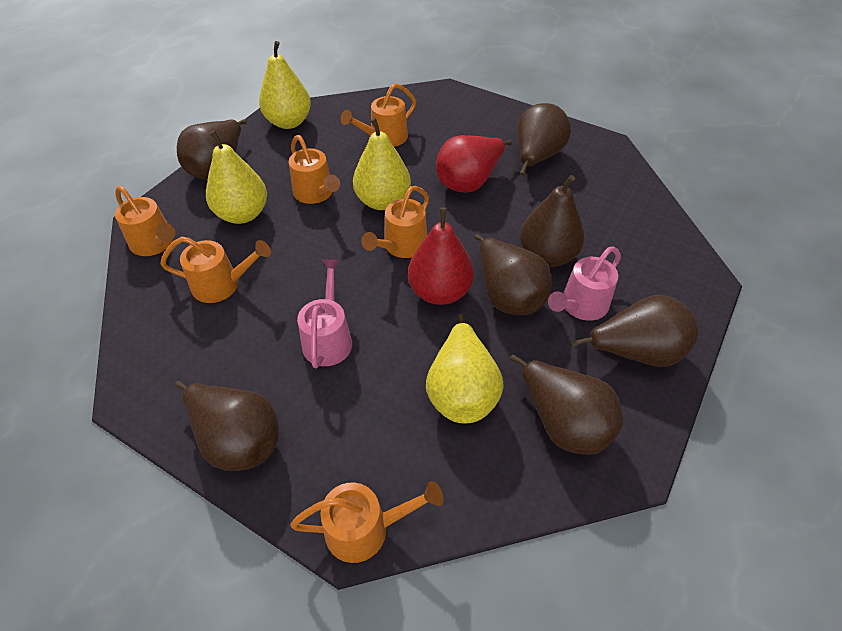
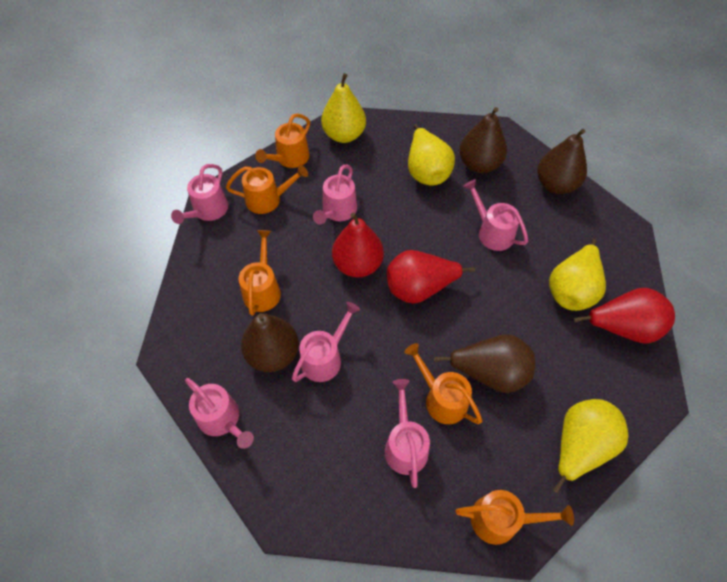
brown pear: 7 -> 4
orange watering can: 6 -> 5
pink watering can: 2 -> 6
red pear: 2 -> 3

